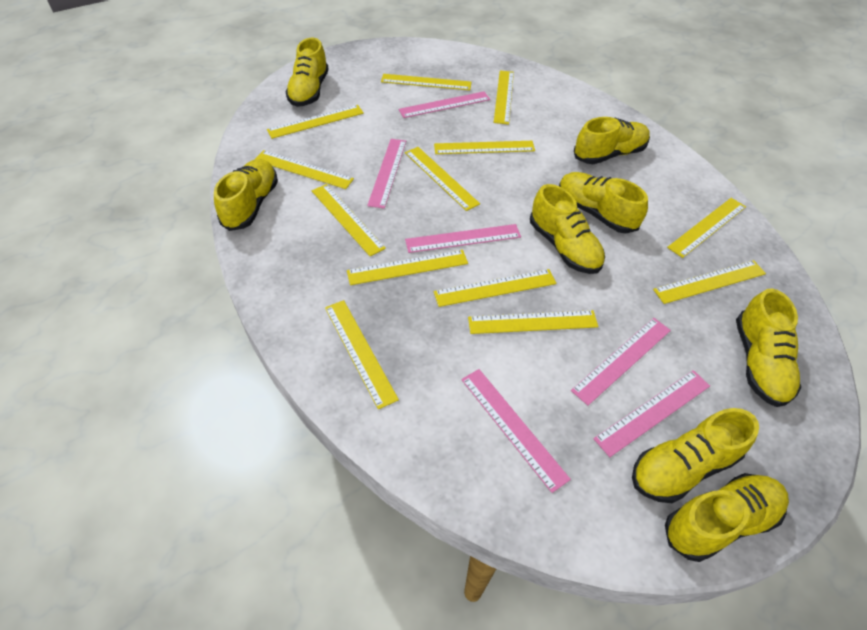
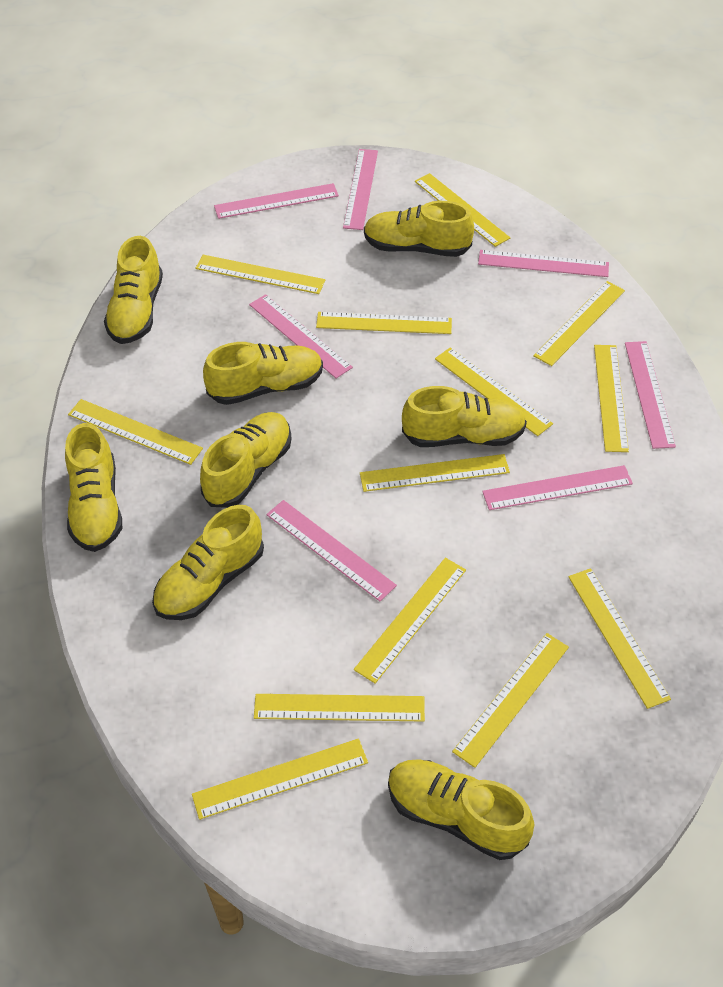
pink ruler: 6 -> 7

